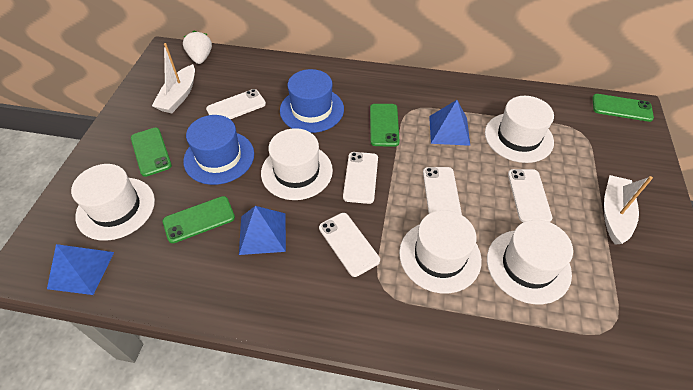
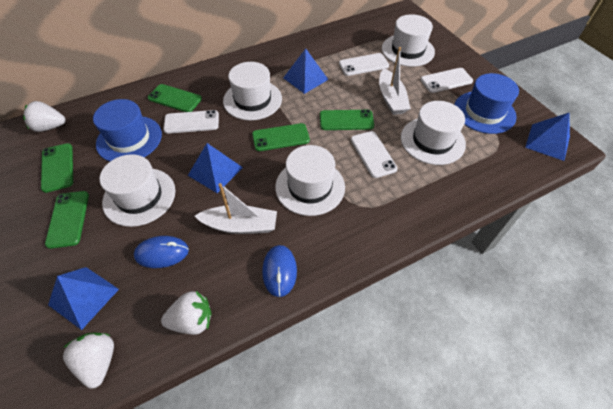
blue mouse: 0 -> 2
blue pyramid: 3 -> 4
green phone: 4 -> 5
white phone: 5 -> 4
white strawberry: 1 -> 3

